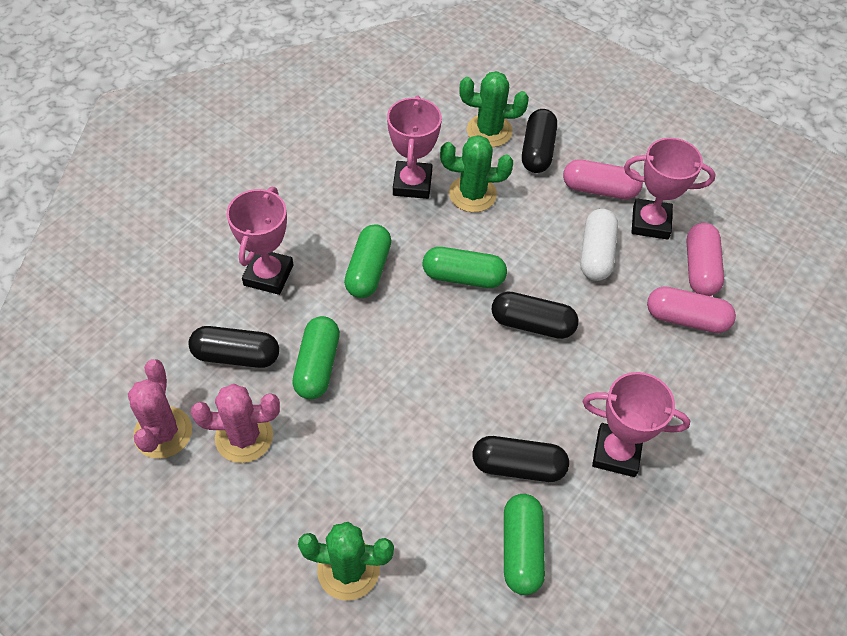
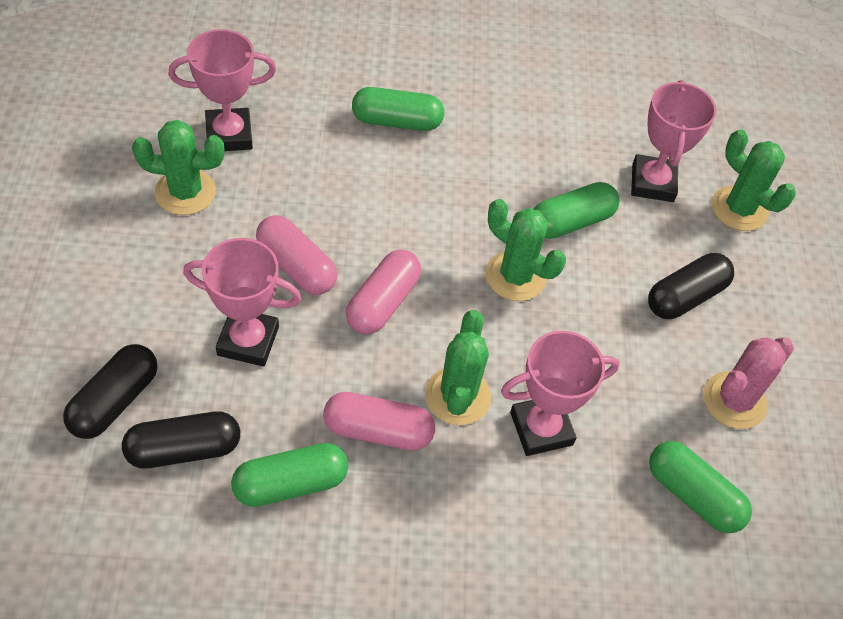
black capsule: 4 -> 3
green cactus: 3 -> 4
pink cactus: 2 -> 1
white capsule: 1 -> 0

